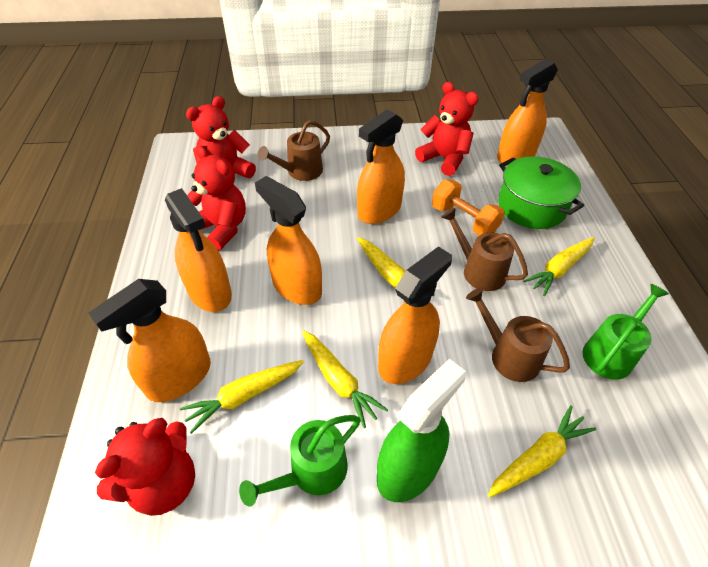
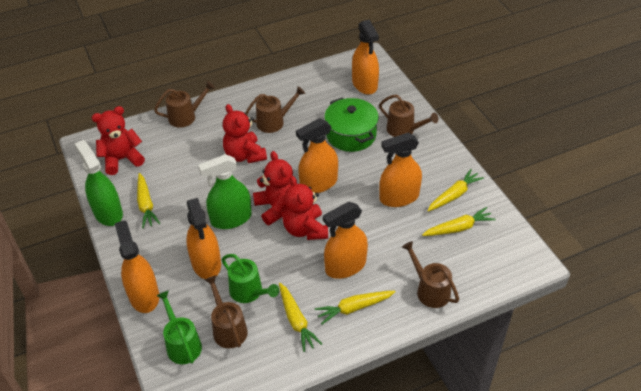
brown watering can: 3 -> 5
green spray bottle: 1 -> 2
orange dumbbell: 1 -> 0

